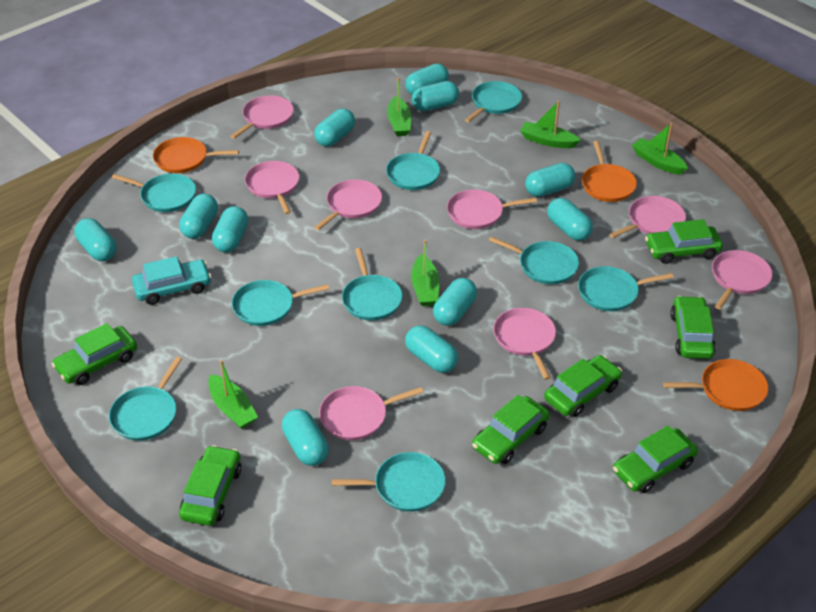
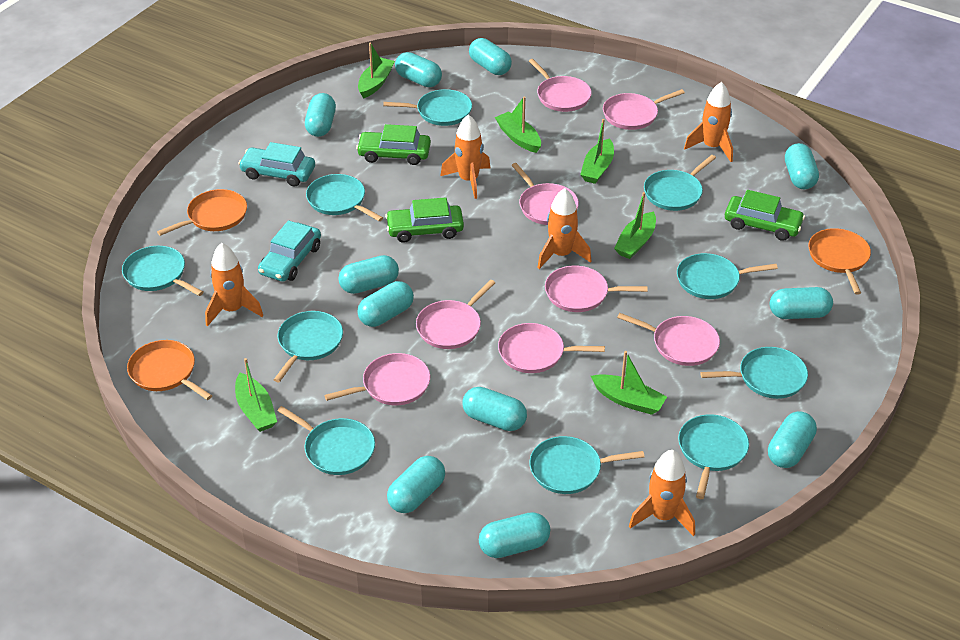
green boat: 5 -> 6
green car: 7 -> 3
orange rocket: 0 -> 5
turquoise car: 1 -> 2
turquoise pan: 9 -> 10

